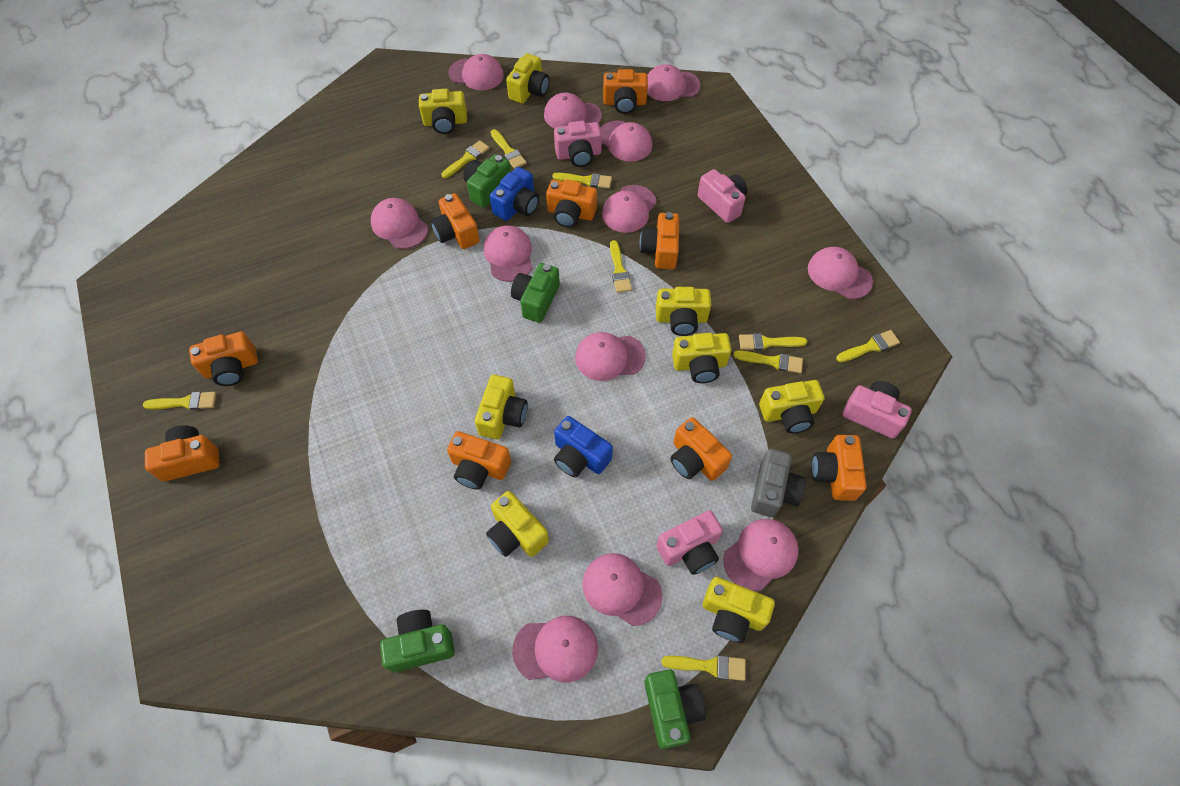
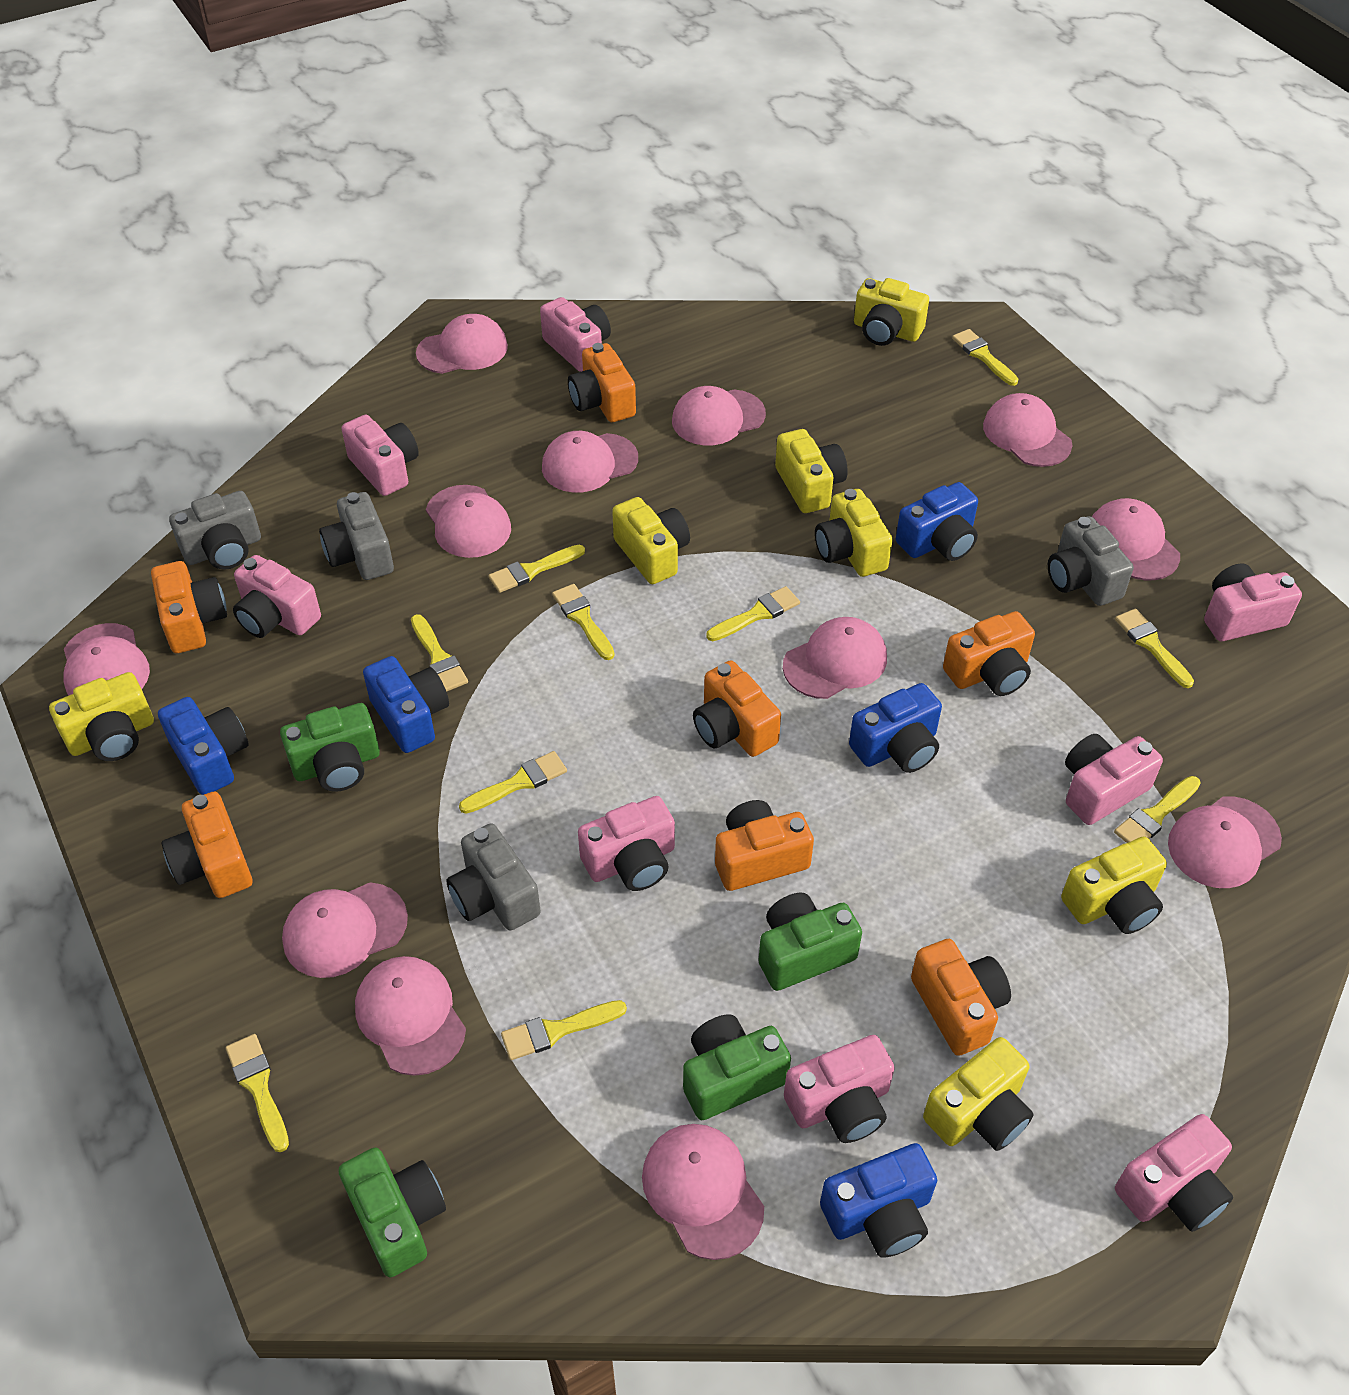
blue camera: 2 -> 5
grey camera: 1 -> 4
orange camera: 9 -> 7
pink camera: 4 -> 8
yellow brush: 9 -> 10
yellow camera: 8 -> 7

